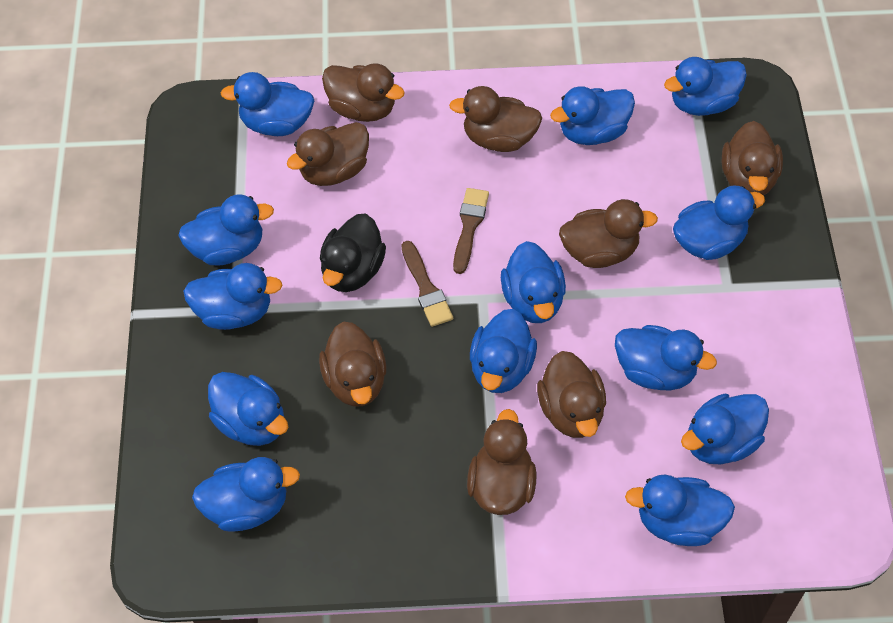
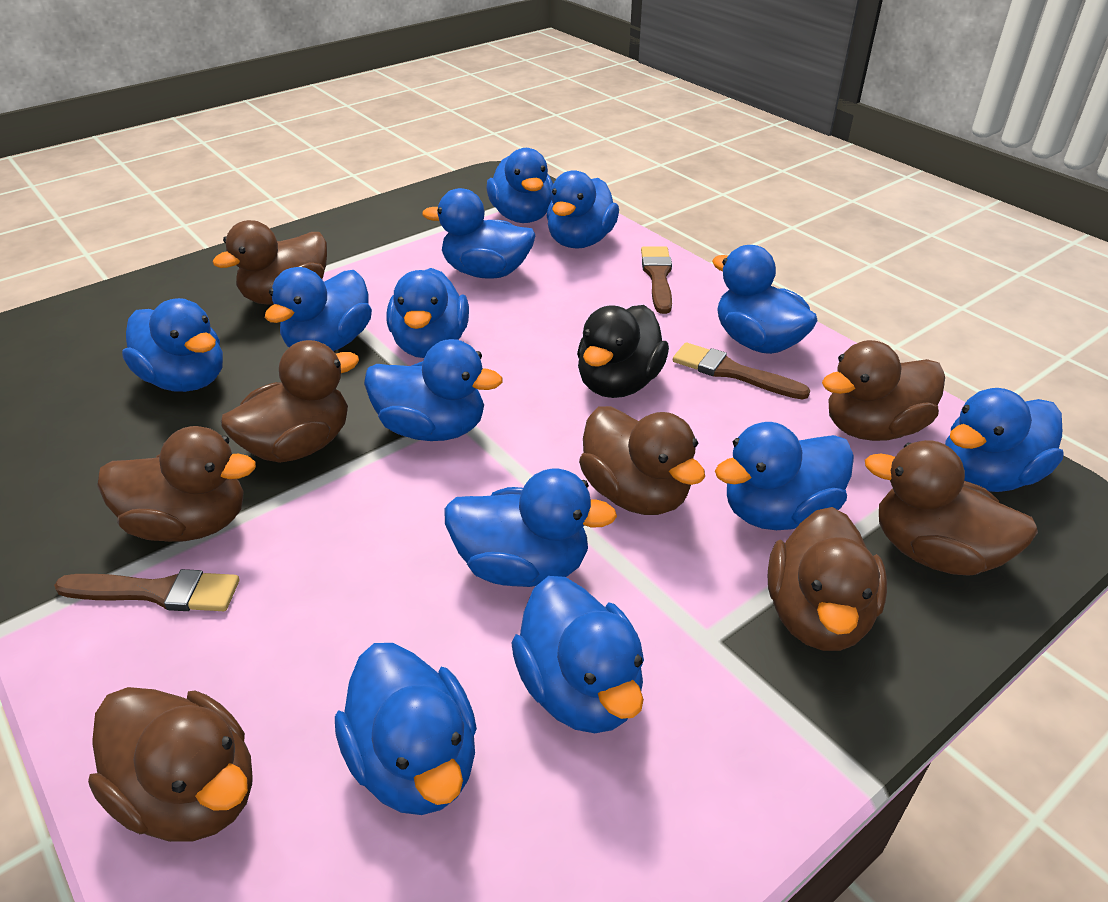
brown brush: 2 -> 3

